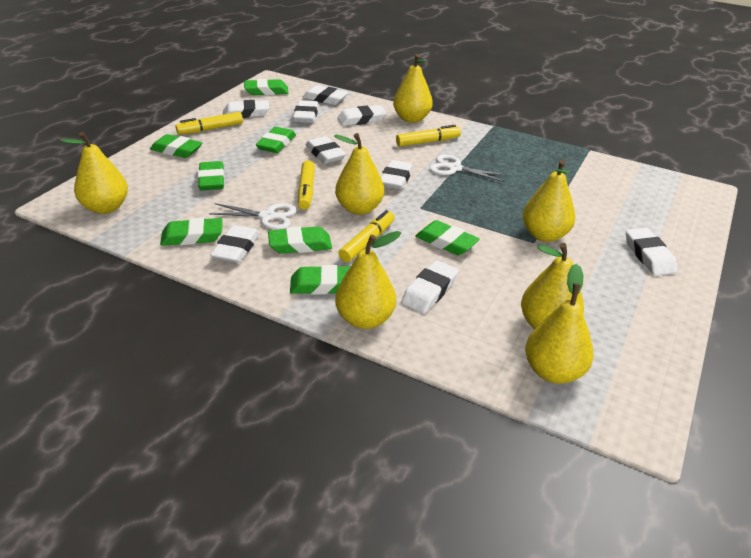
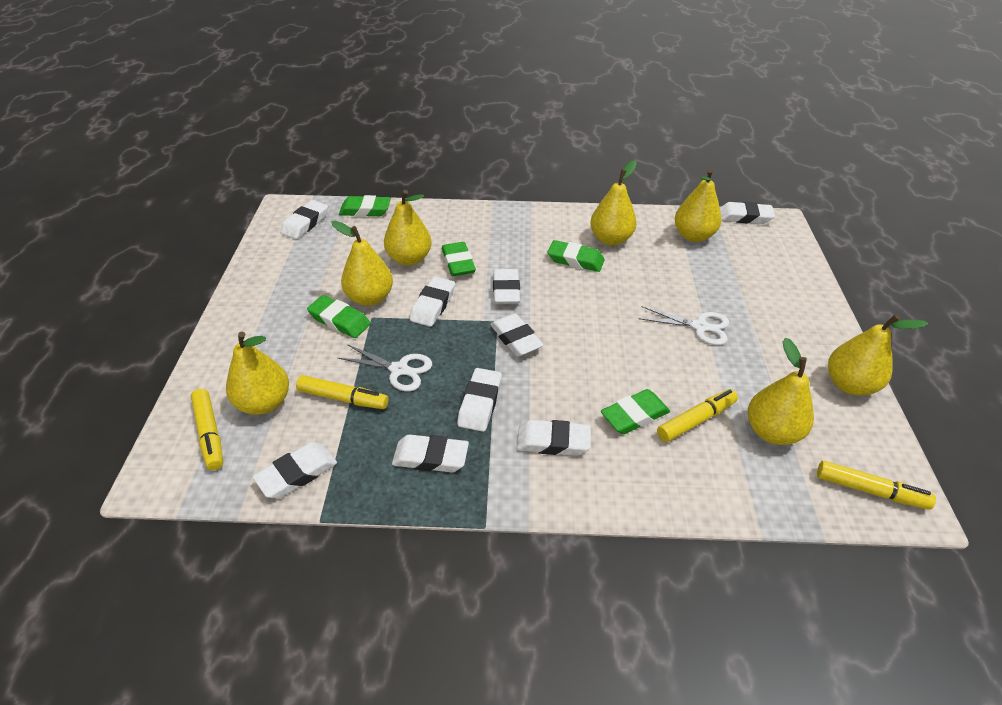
green eraser: 8 -> 5

